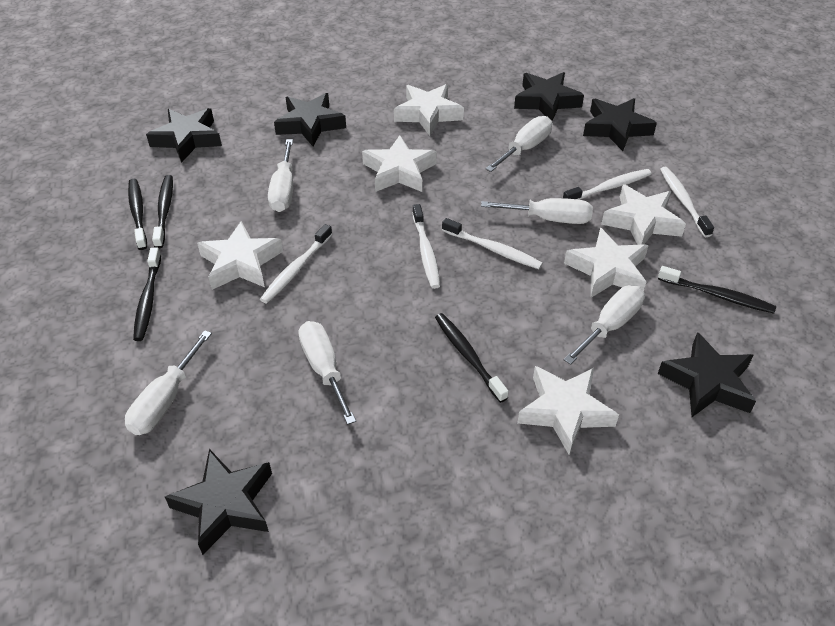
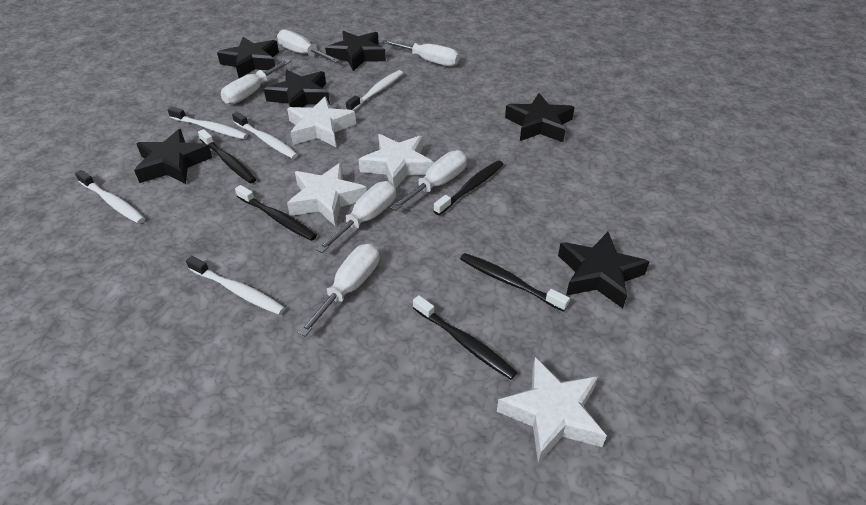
white star: 6 -> 4

